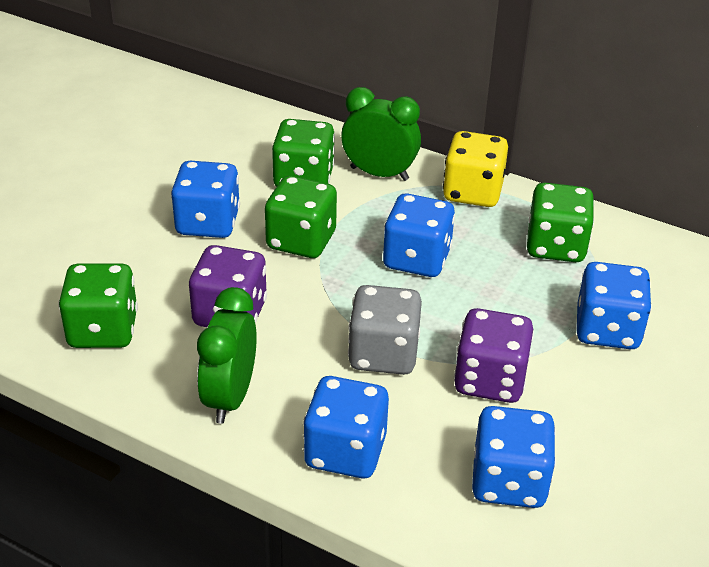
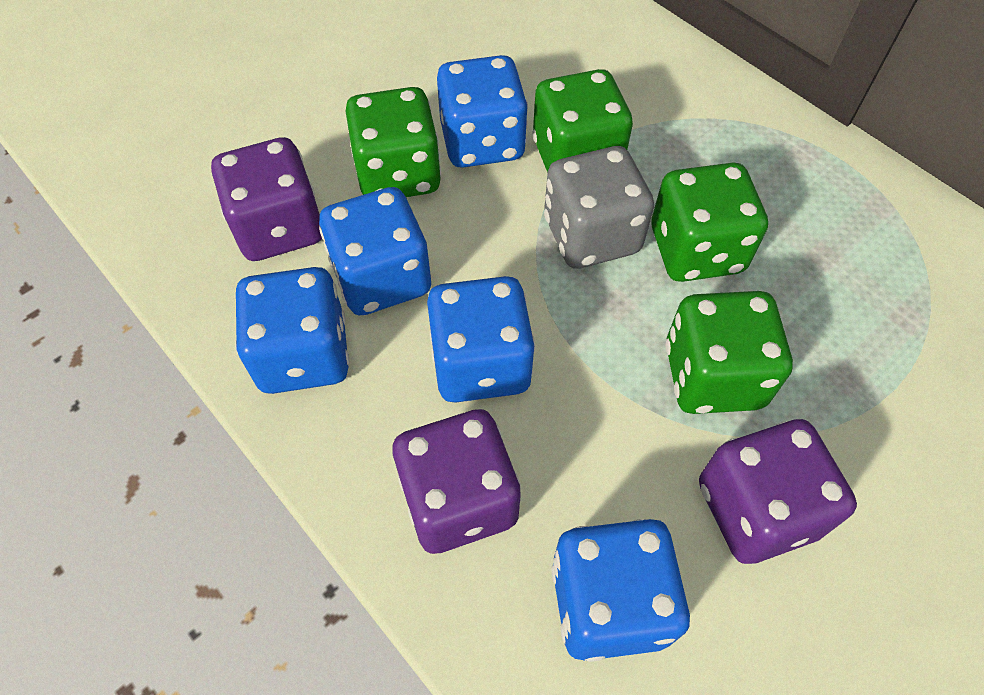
green clock: 2 -> 0
purple dice: 2 -> 3
yellow dice: 1 -> 0

